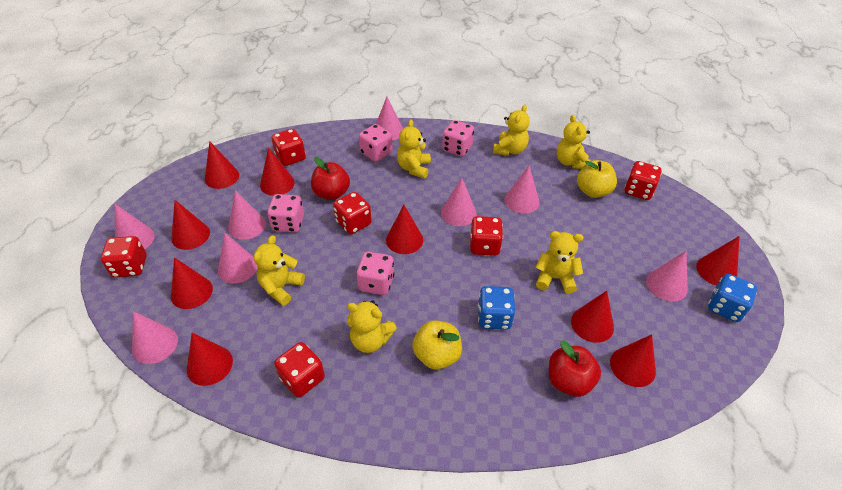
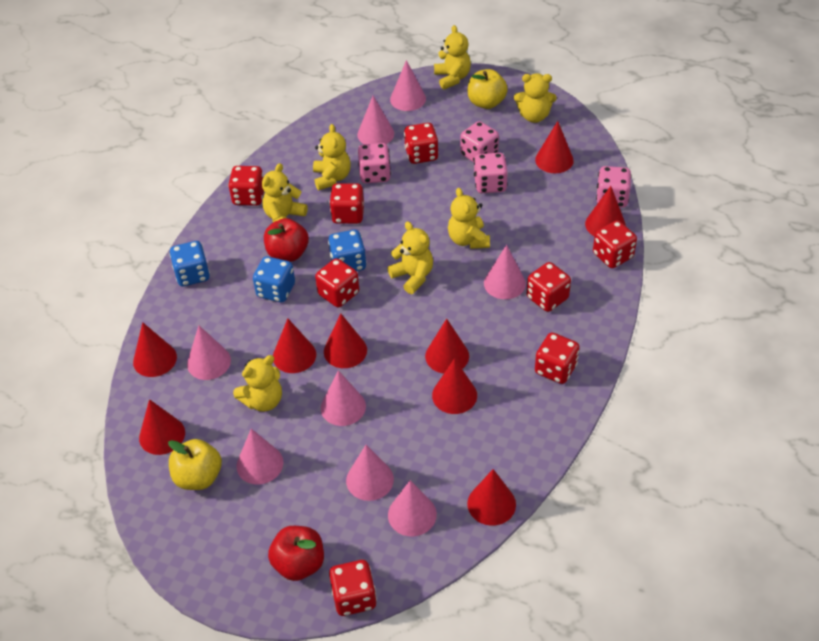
blue dice: 2 -> 3
red dice: 6 -> 8
yellow teddy bear: 6 -> 7

